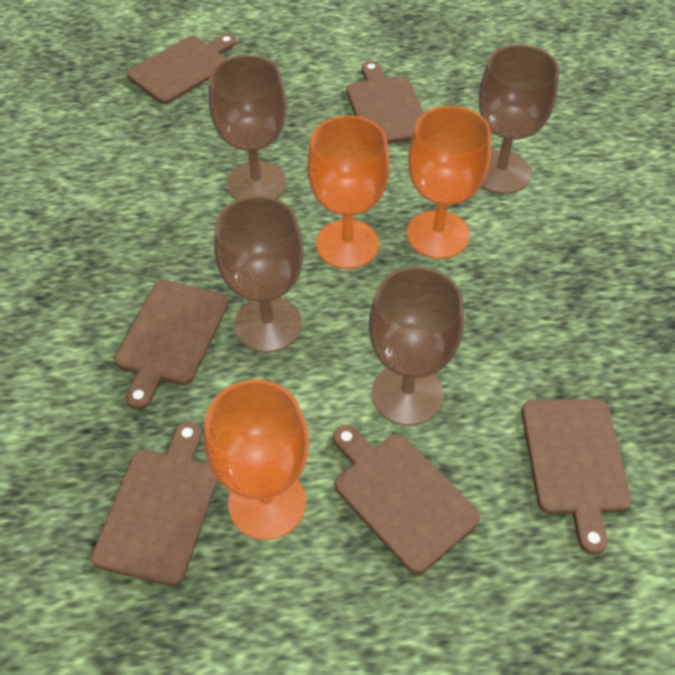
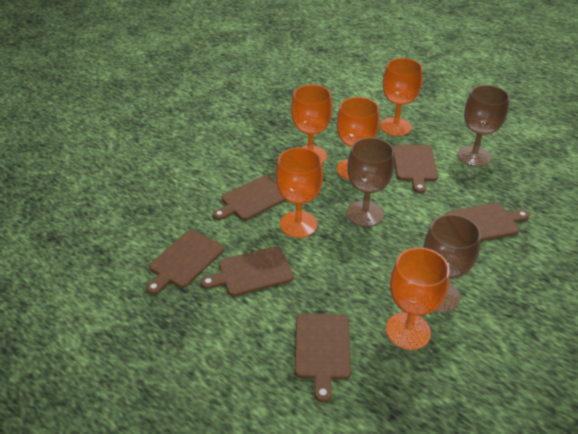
brown goblet: 4 -> 3
orange goblet: 3 -> 5

